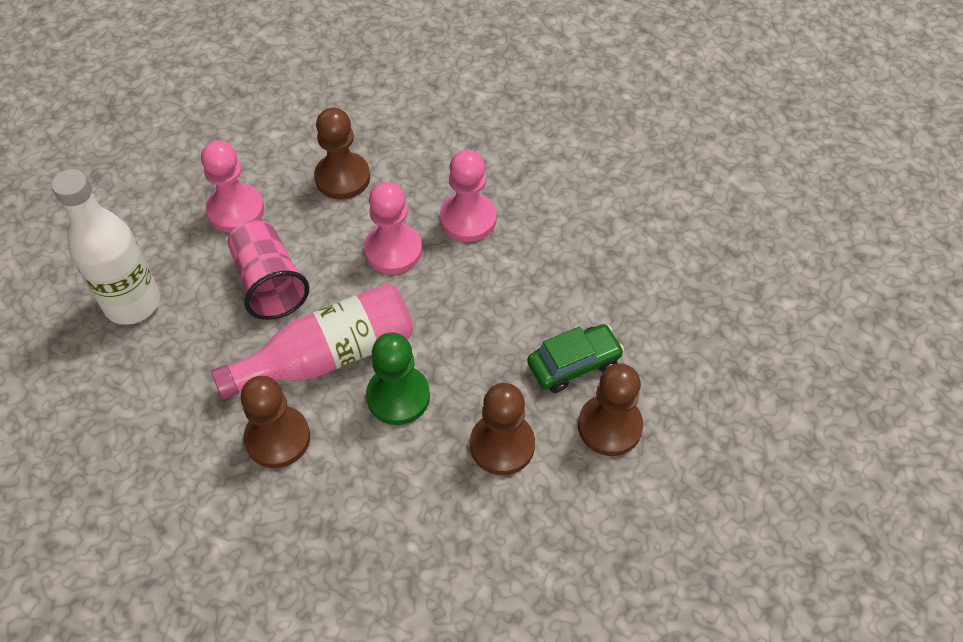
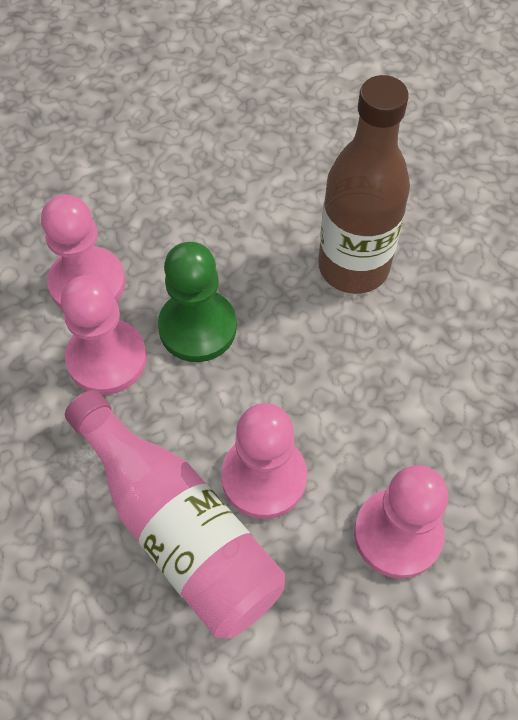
brown bottle: 0 -> 1
brown pawn: 4 -> 0
green car: 1 -> 0
pink cup: 1 -> 0
pink pawn: 3 -> 4
white bottle: 1 -> 0

